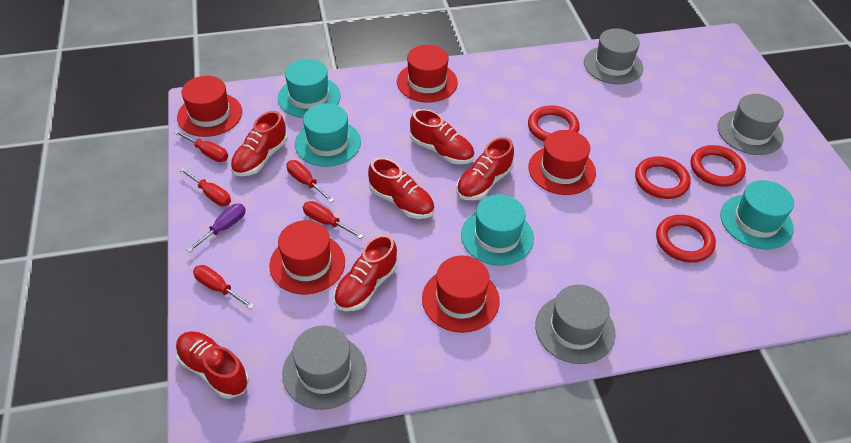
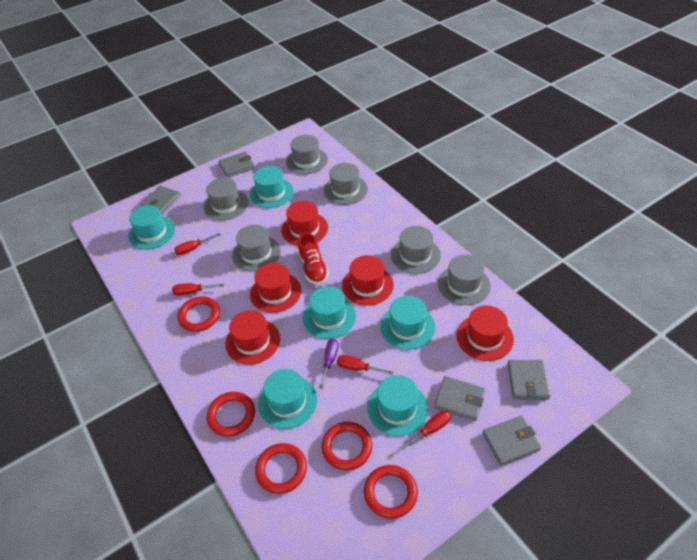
grey hat: 4 -> 6
grey wallet: 0 -> 5
red ring: 4 -> 5
red screwdriver: 5 -> 4
red shoe: 6 -> 1
turquoise hat: 4 -> 6

